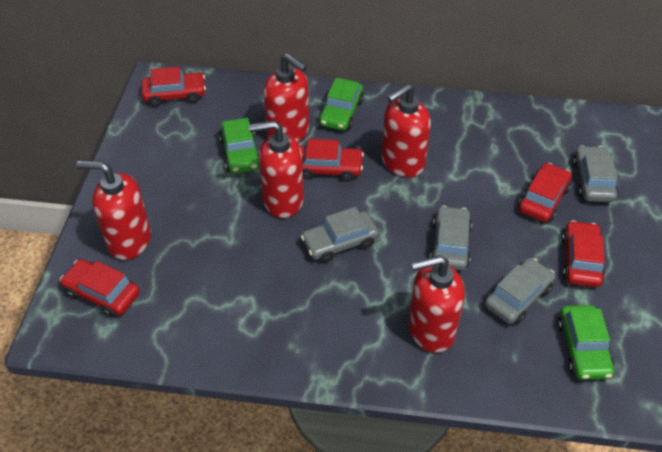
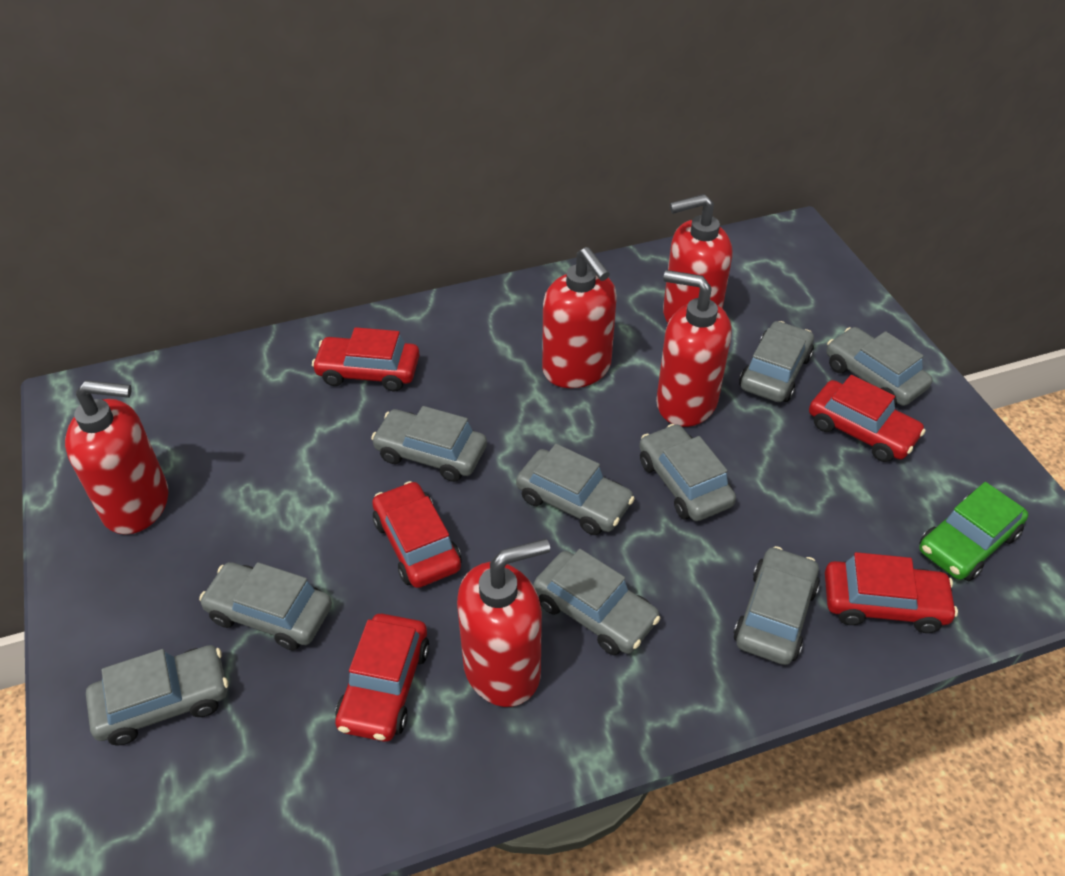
green car: 3 -> 1
grey car: 4 -> 9

